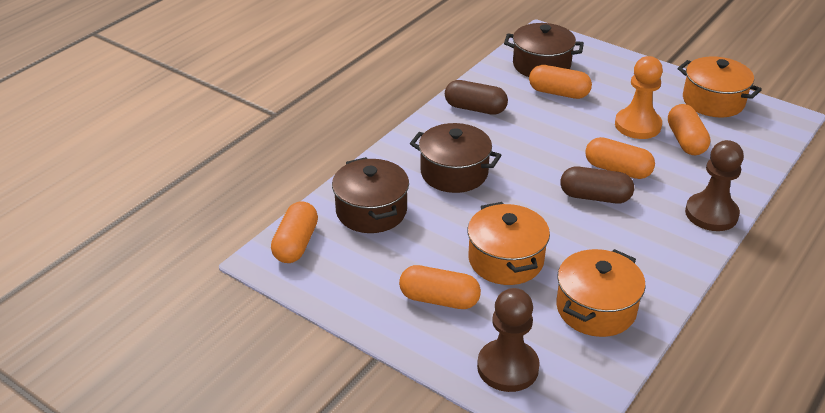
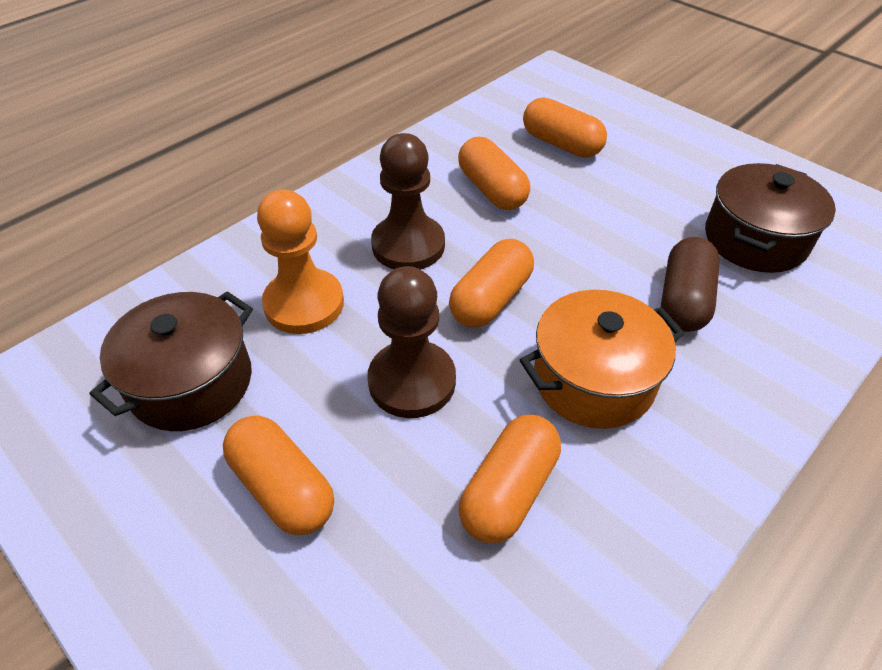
brown capsule: 2 -> 1
brown pot: 3 -> 2
orange pot: 3 -> 1

